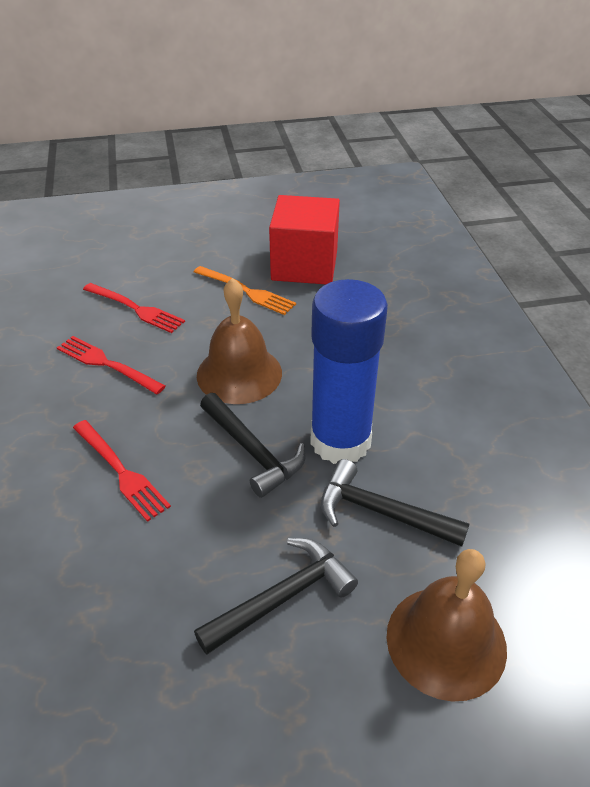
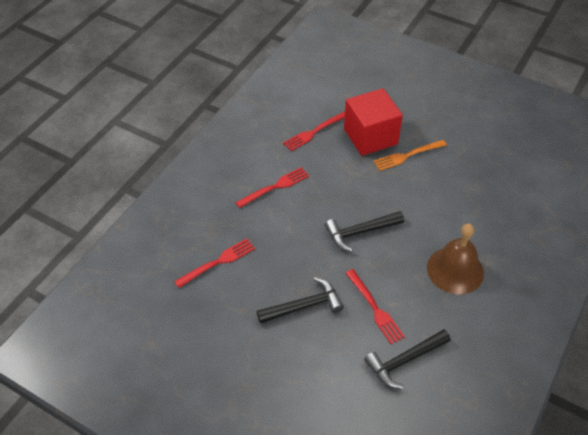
blue glue stick: 1 -> 0
brown bell: 2 -> 1
red fork: 3 -> 4

